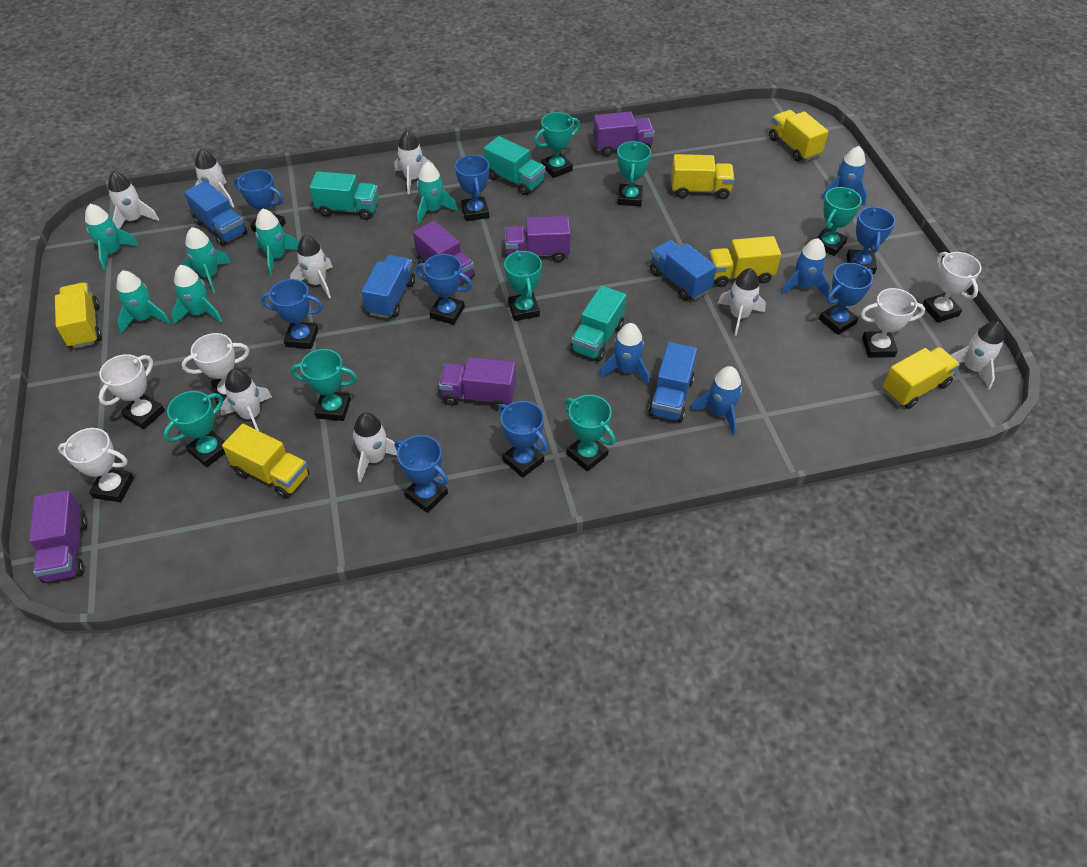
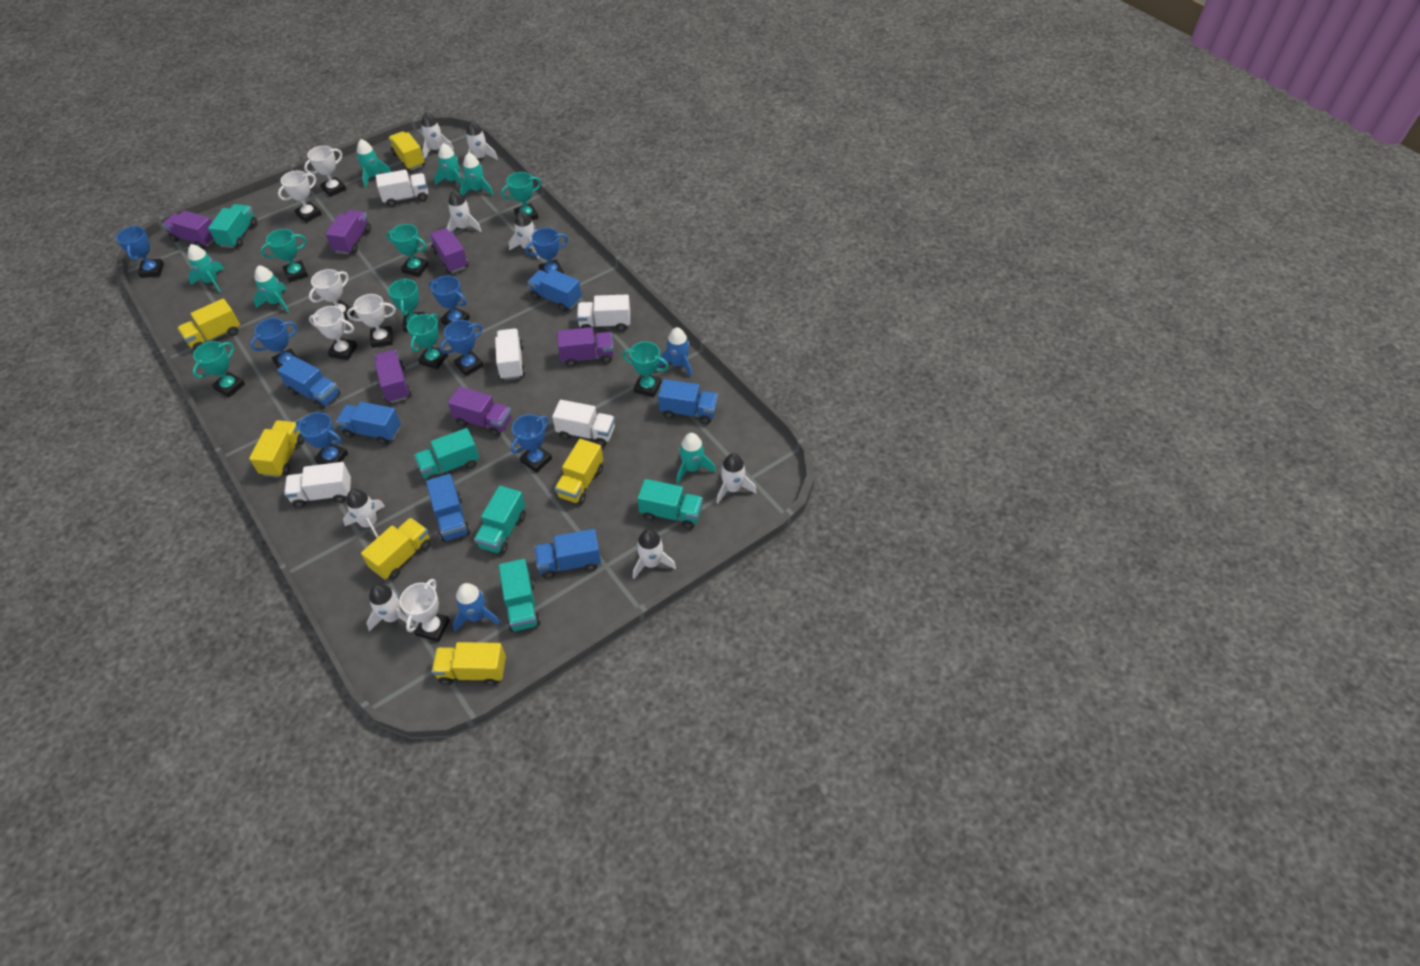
blue rocket: 4 -> 2
blue trophy: 8 -> 7
blue truck: 4 -> 6
purple truck: 5 -> 6
turquoise truck: 3 -> 5
white trophy: 5 -> 6
white truck: 0 -> 5

